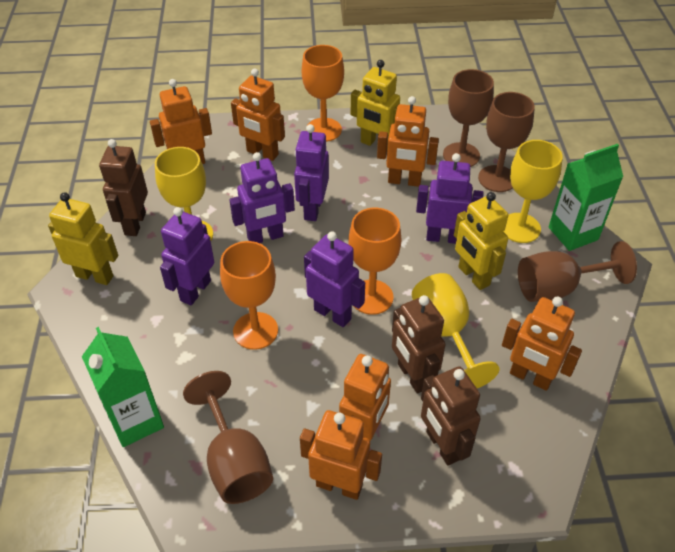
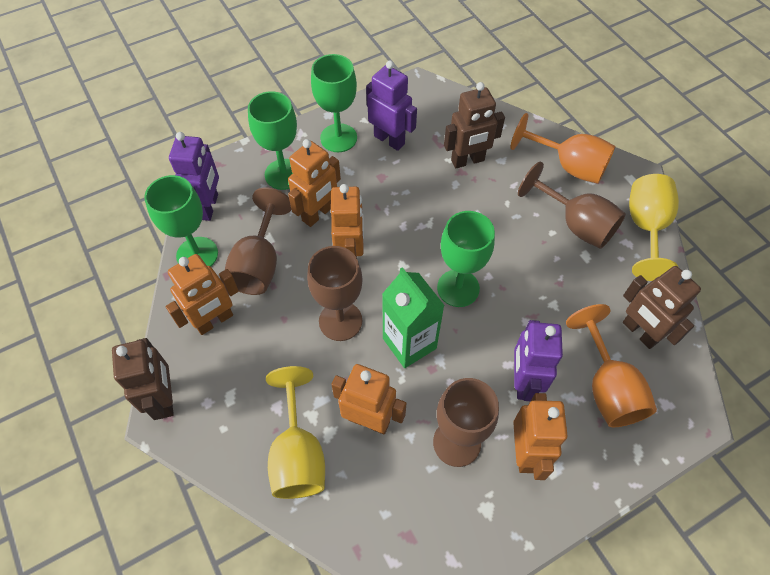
green carton: 2 -> 1
green goblet: 0 -> 4
orange goblet: 3 -> 2
orange robot: 6 -> 5
purple robot: 5 -> 3
yellow goblet: 3 -> 2
yellow robot: 3 -> 0

